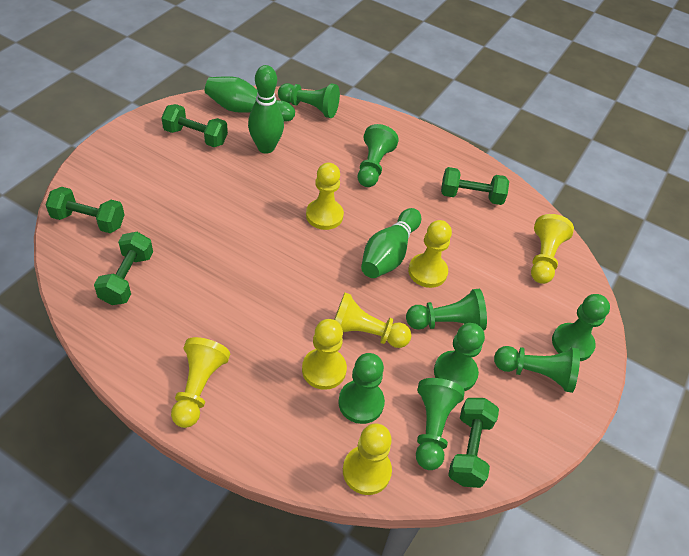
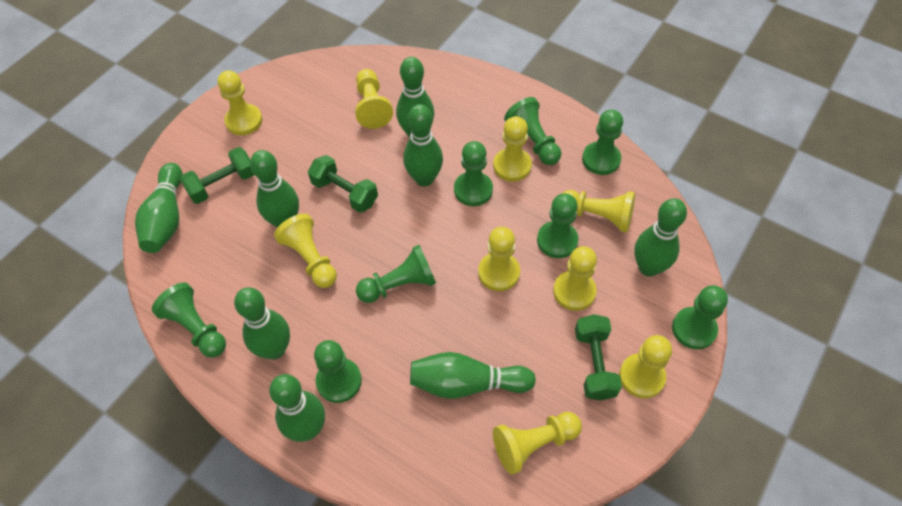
green bowling pin: 3 -> 8
green dumbbell: 5 -> 3
yellow pawn: 7 -> 9

